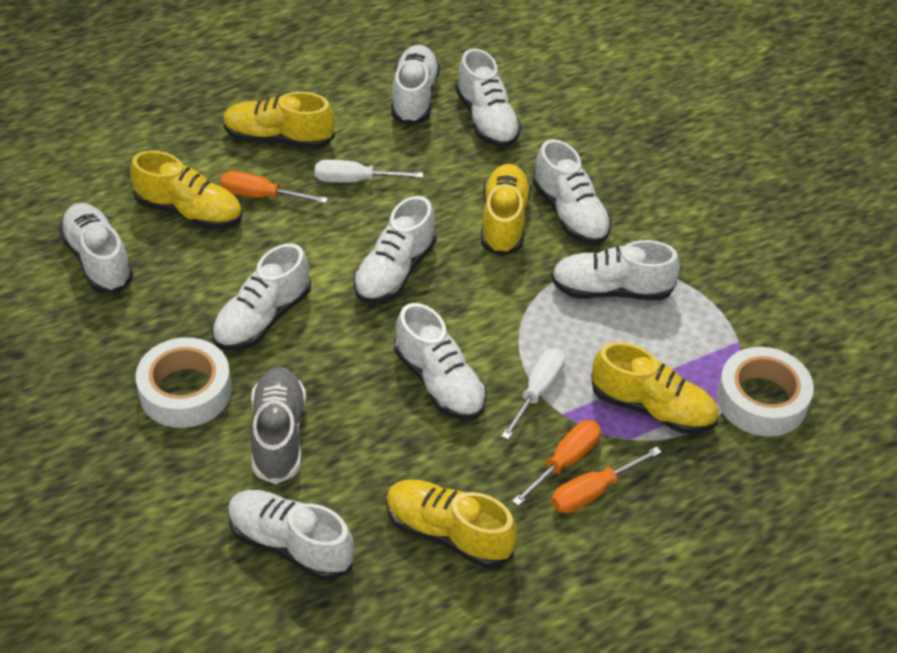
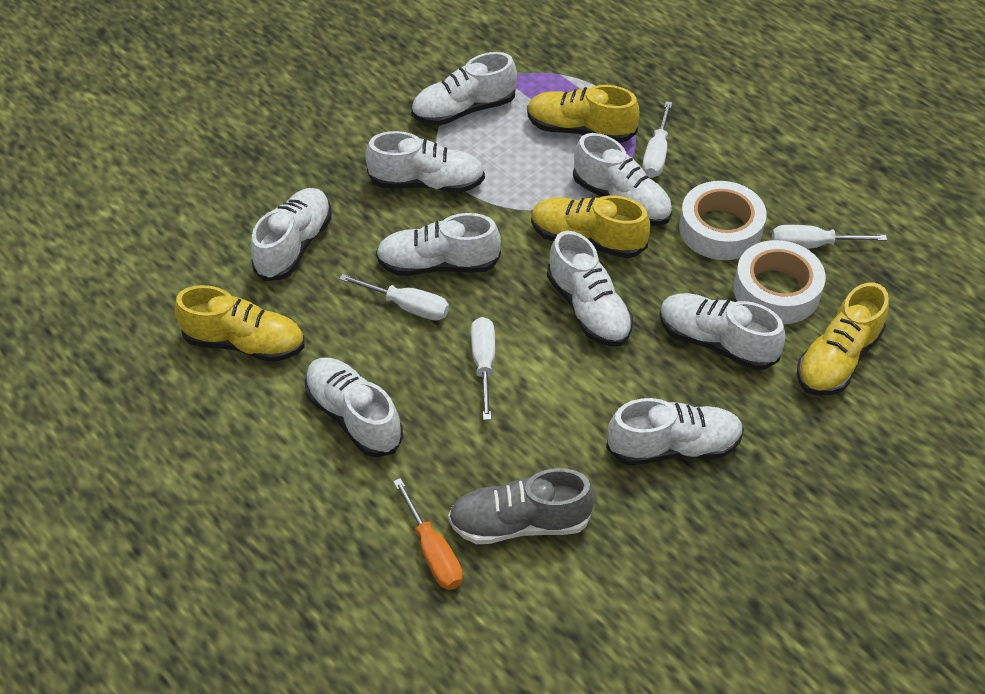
orange screwdriver: 3 -> 1
white screwdriver: 2 -> 4
yellow shoe: 5 -> 4

